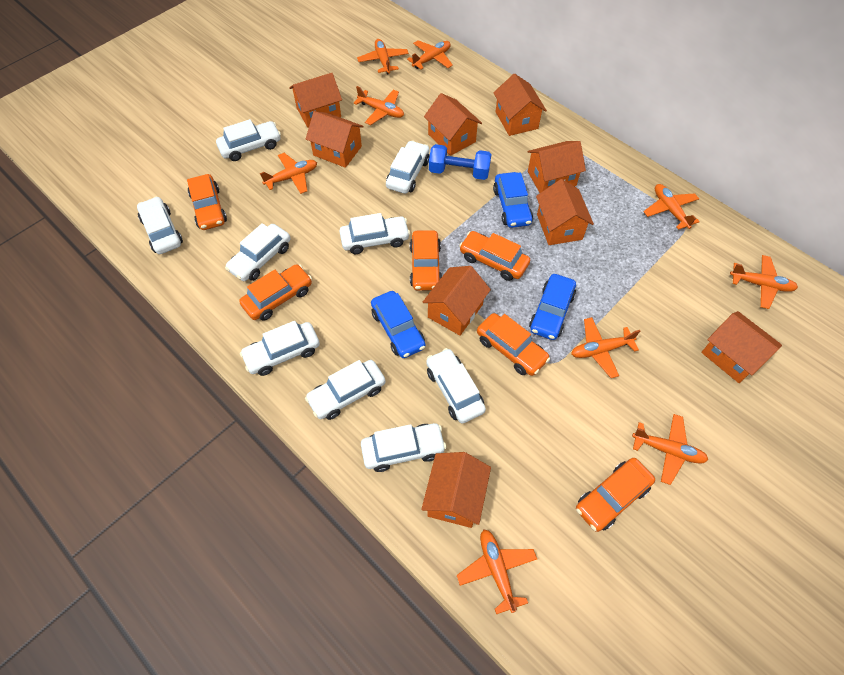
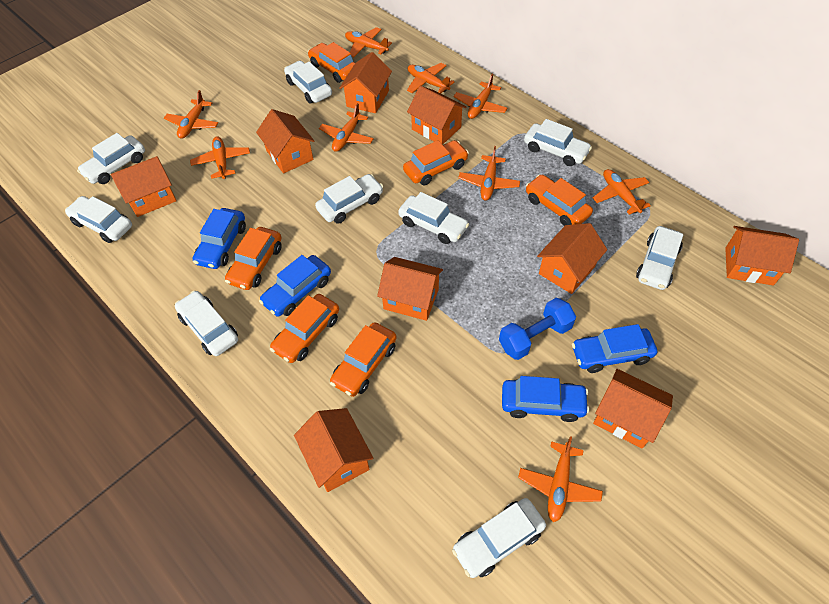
blue car: 3 -> 4

